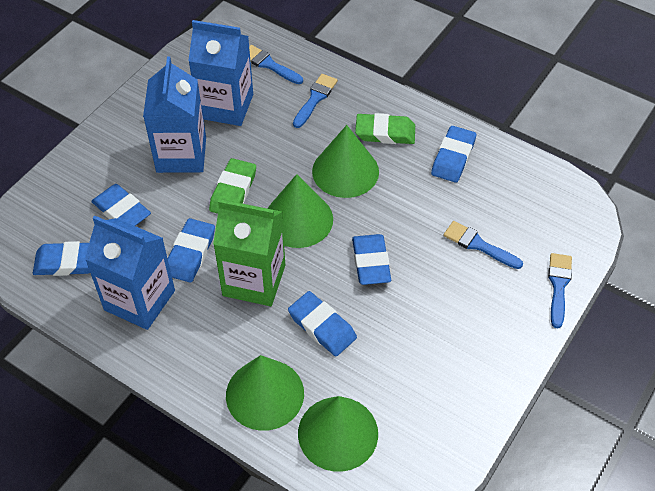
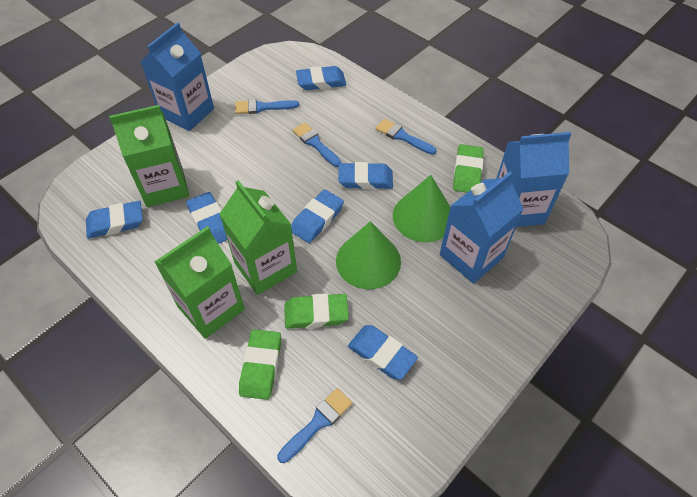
green carton: 1 -> 3
green cone: 4 -> 2
green eraser: 2 -> 3

